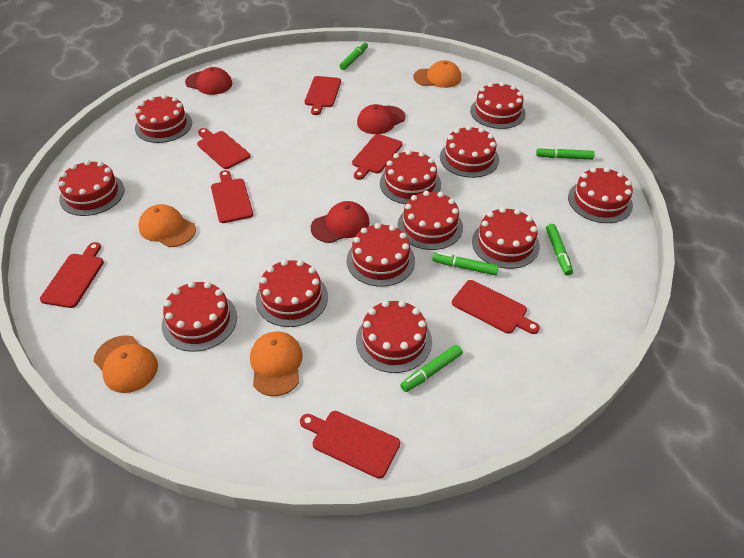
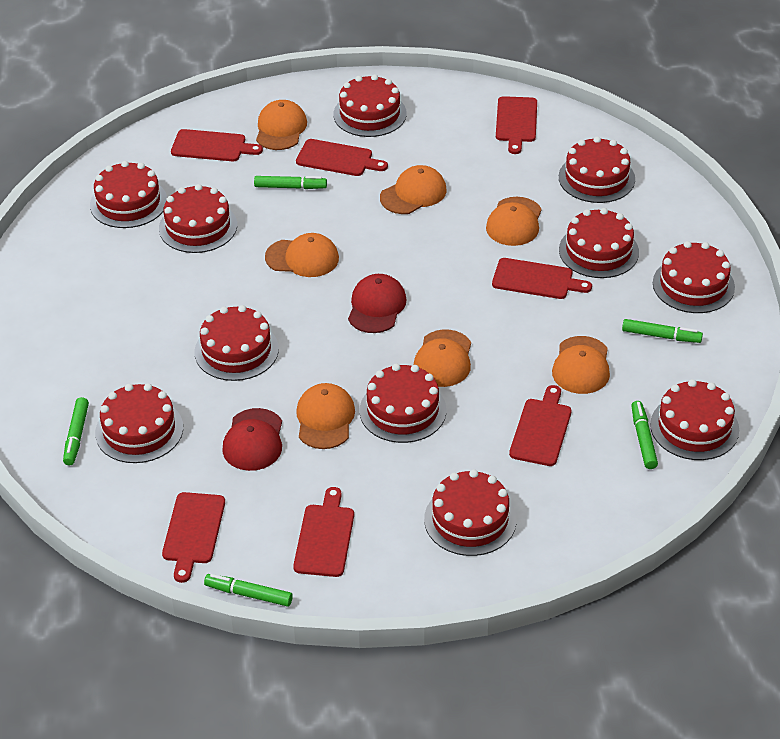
orange cap: 4 -> 7
red cake: 12 -> 11
red cap: 3 -> 2

